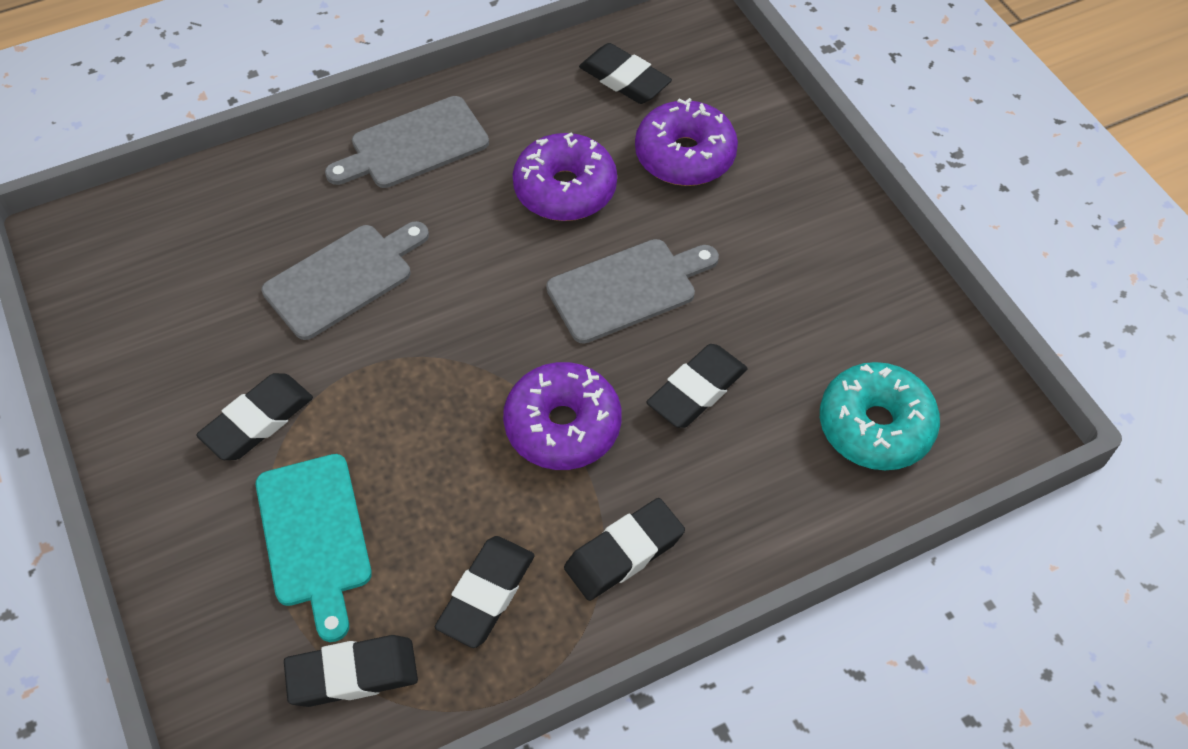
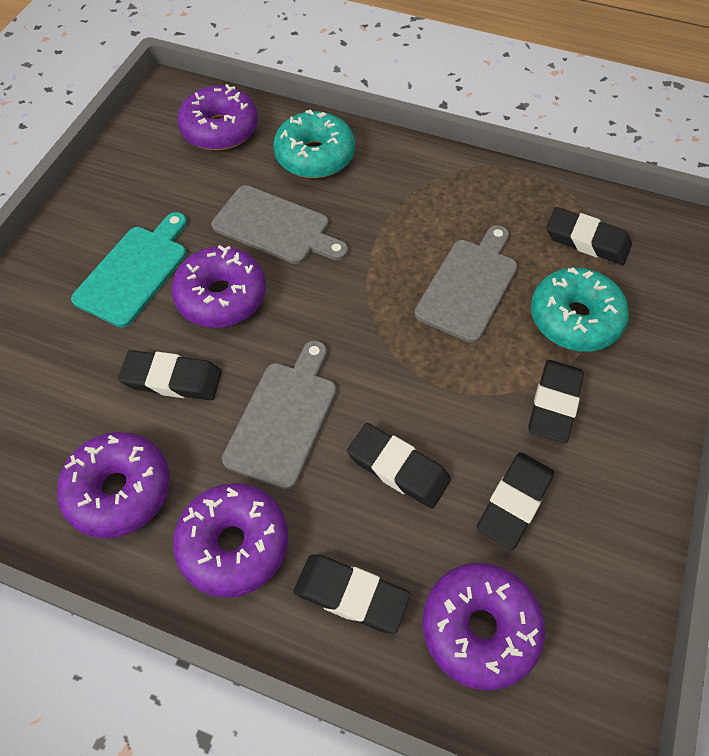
purple donut: 3 -> 5
turquoise donut: 1 -> 2

